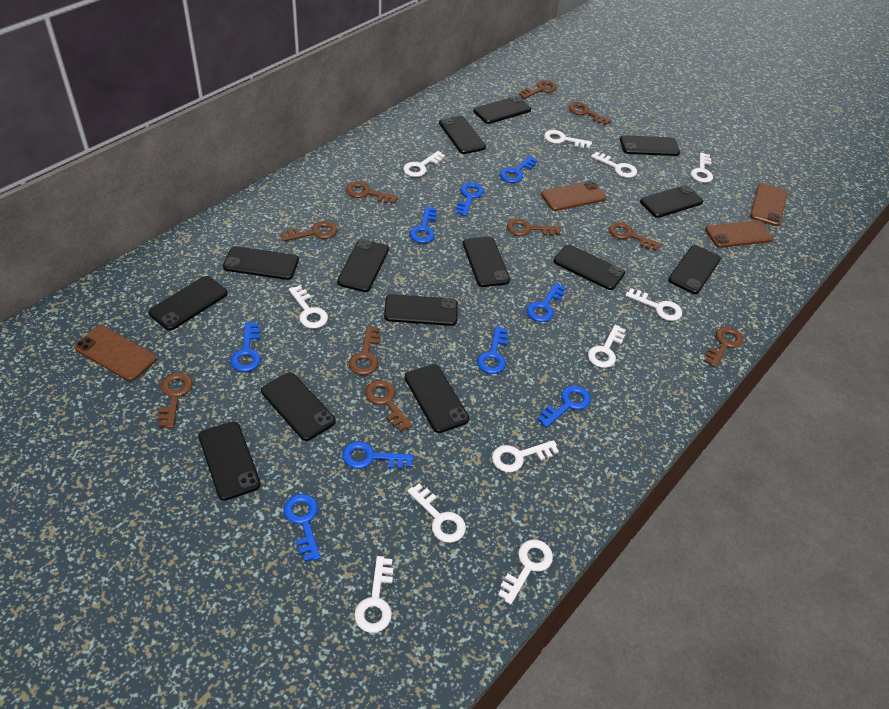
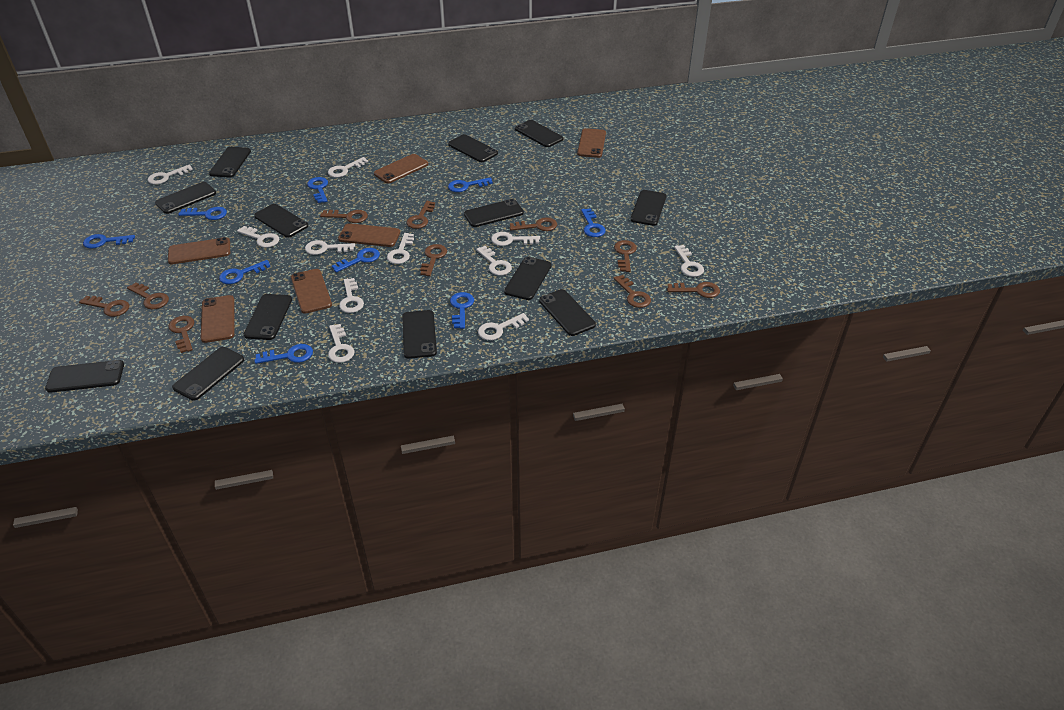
black phone: 14 -> 13
brown phone: 4 -> 6

